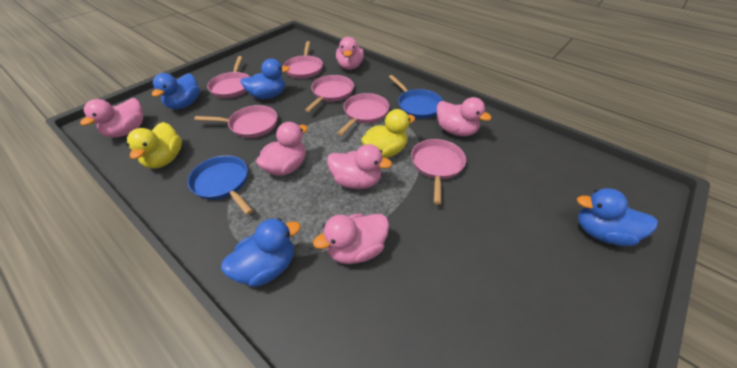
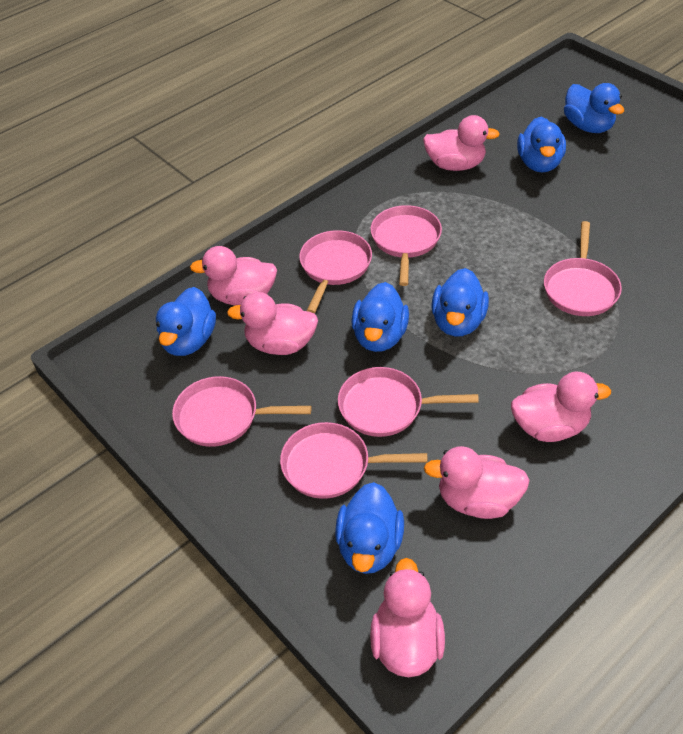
blue duck: 4 -> 6
blue pan: 2 -> 0
yellow duck: 2 -> 0

